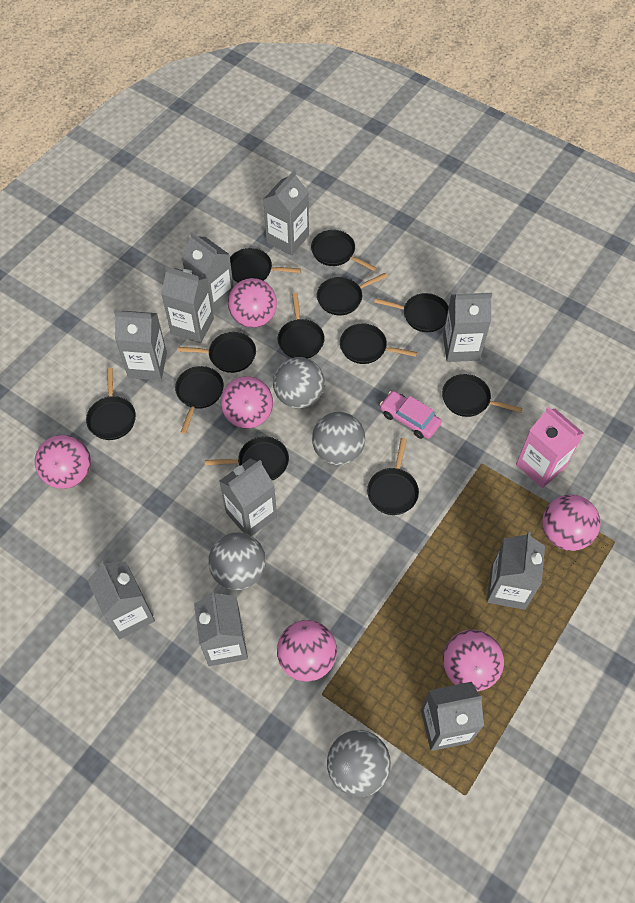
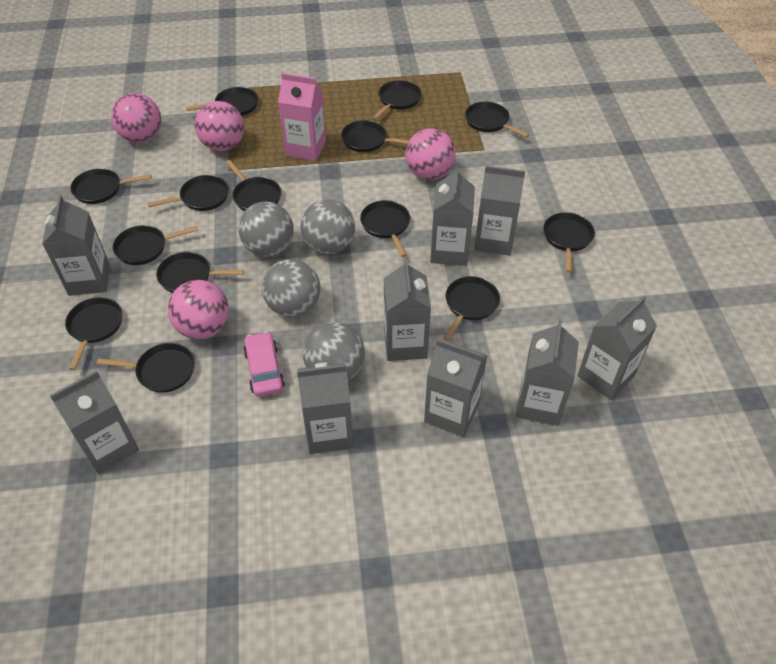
black pan: 12 -> 14
grey carton: 10 -> 9
pink ball: 6 -> 4

